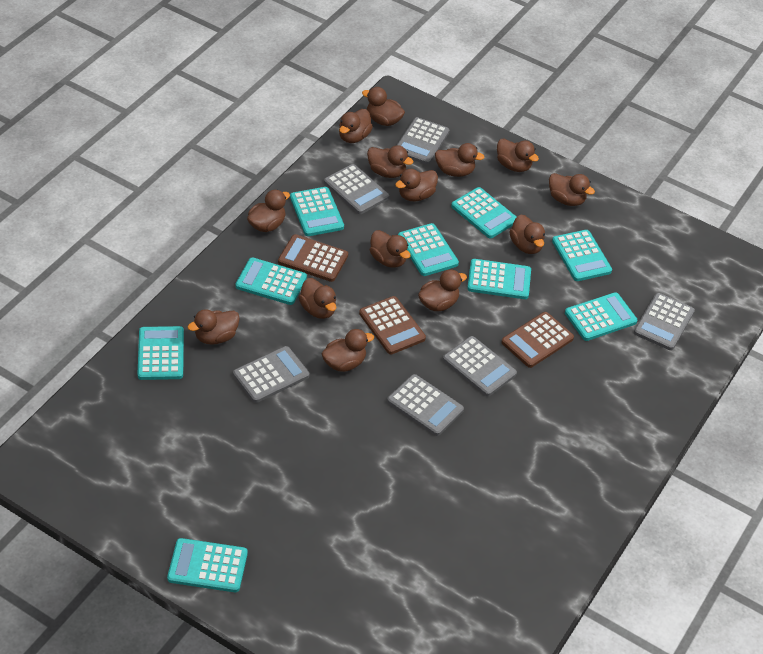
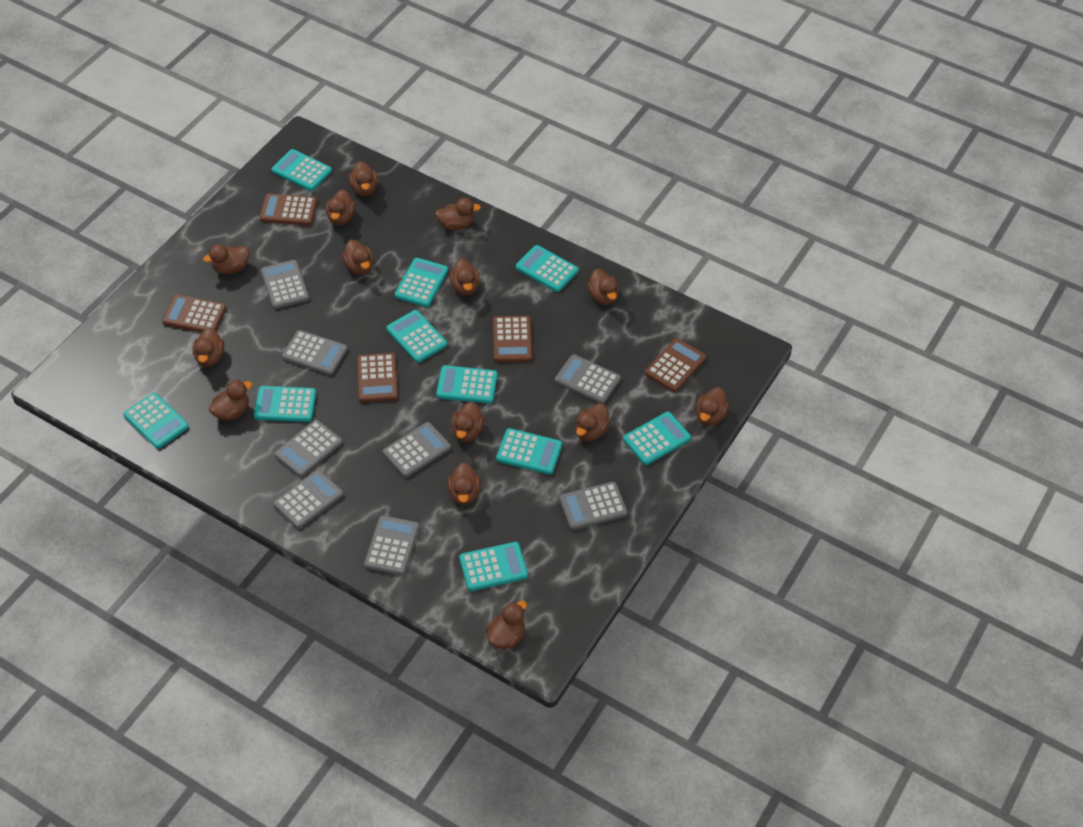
brown calculator: 3 -> 5
grey calculator: 6 -> 8
turquoise calculator: 9 -> 10

